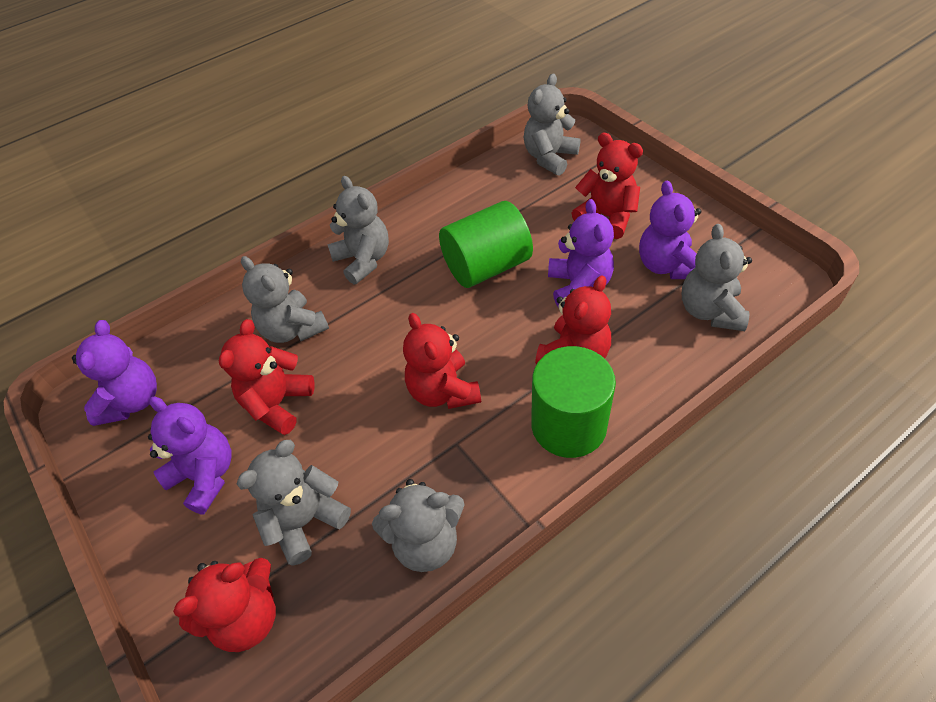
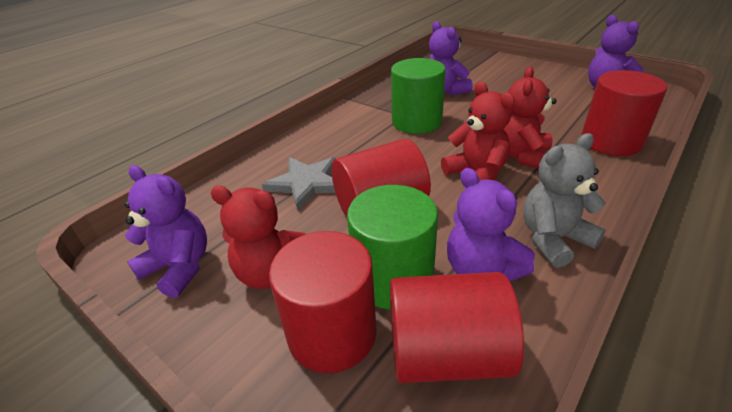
grey star: 0 -> 1
grey teddy bear: 6 -> 1
red cylinder: 0 -> 4
red teddy bear: 5 -> 3

